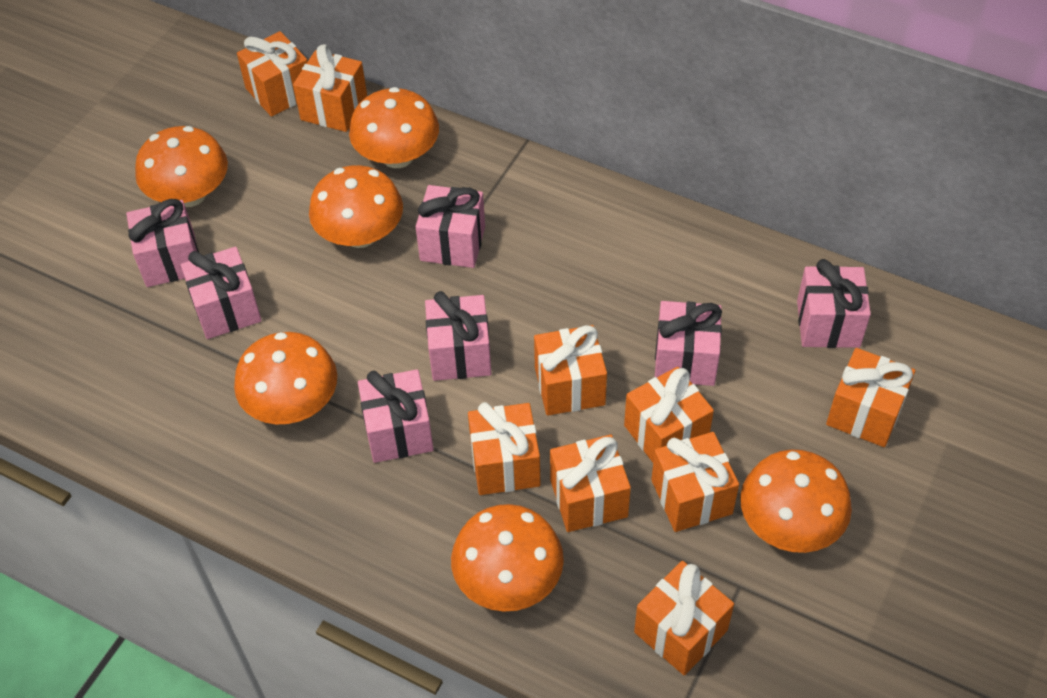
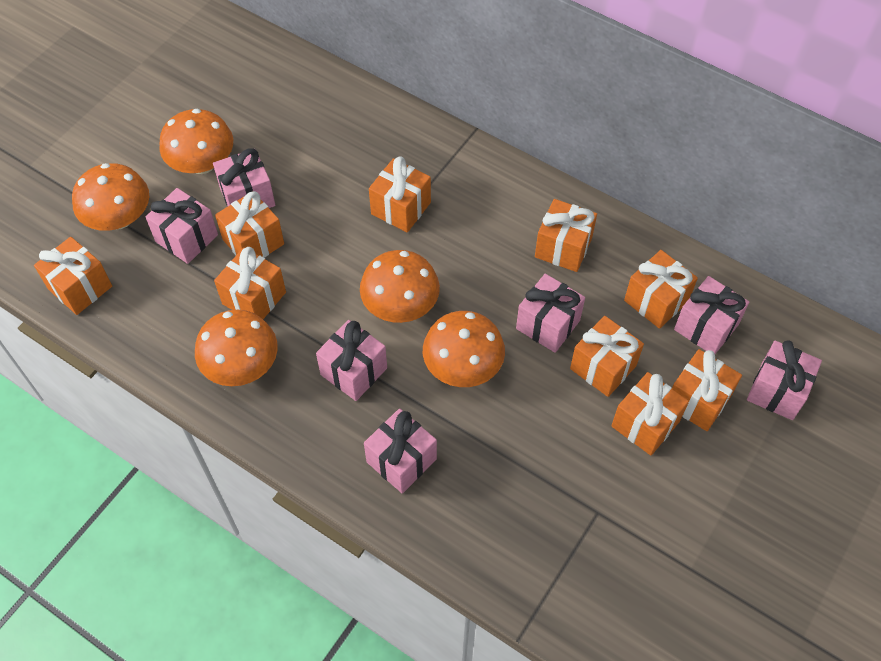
orange mushroom: 6 -> 5

